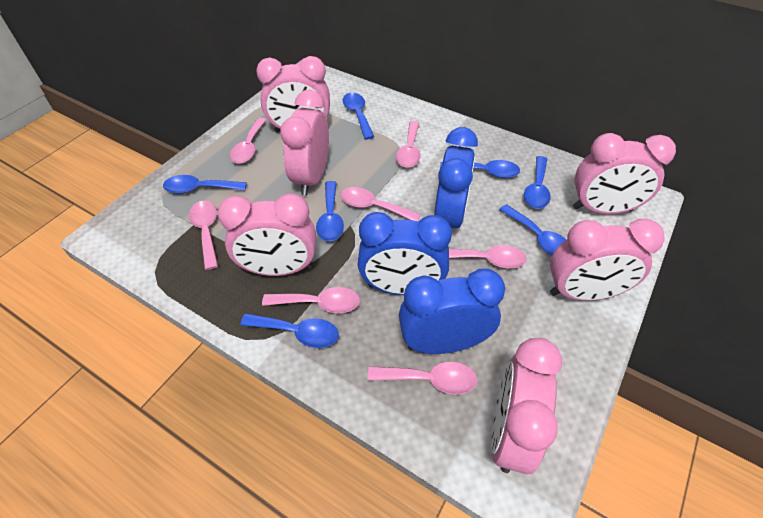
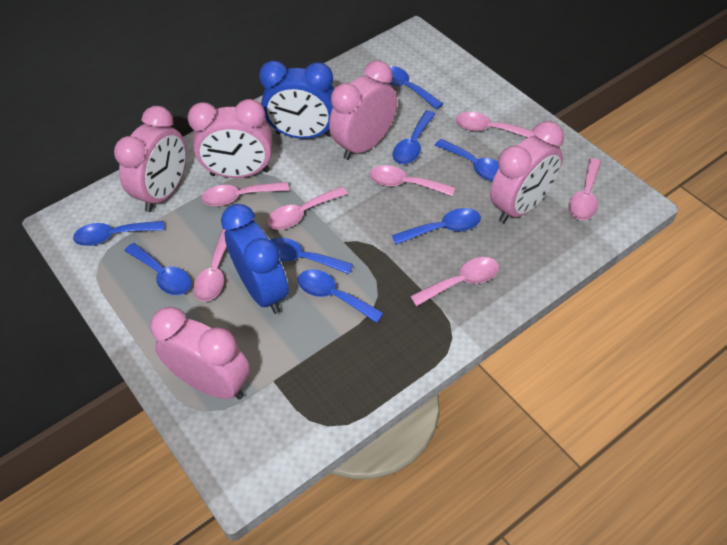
blue clock: 3 -> 2
blue spoon: 7 -> 8
pink clock: 6 -> 5

